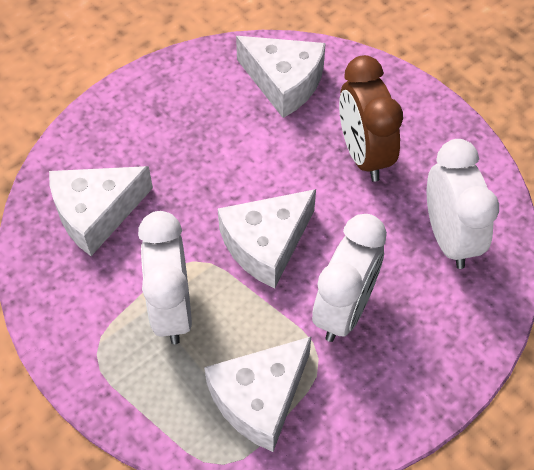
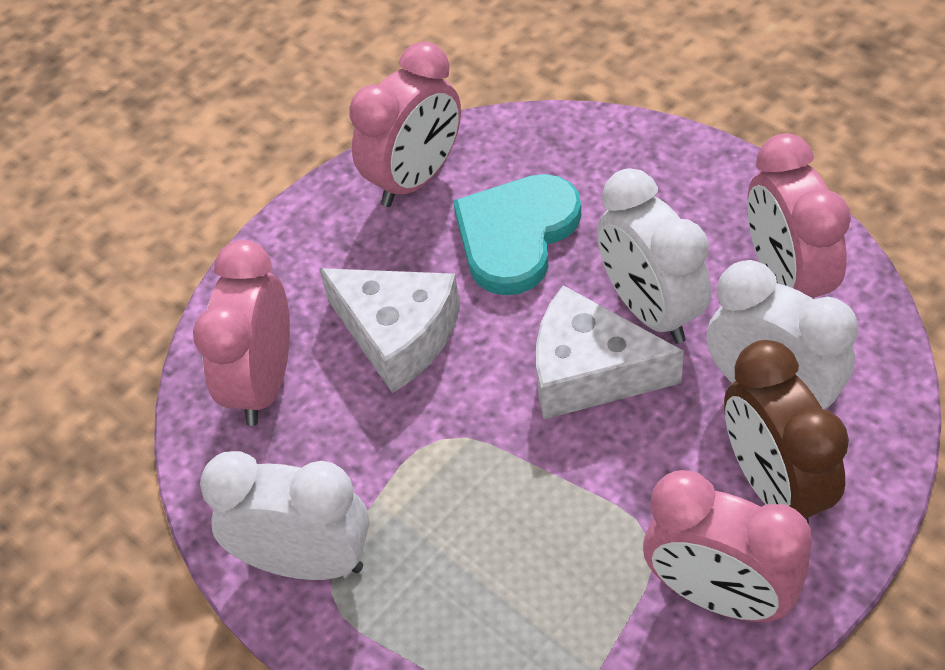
pink clock: 0 -> 4
turquoise heart: 0 -> 1
white cheese: 4 -> 2

